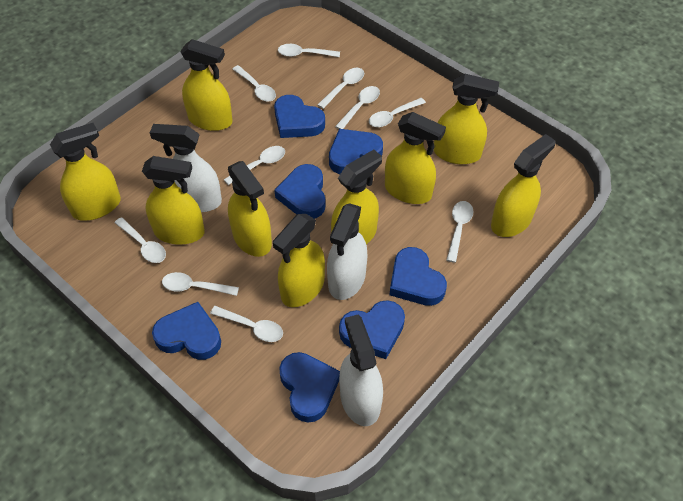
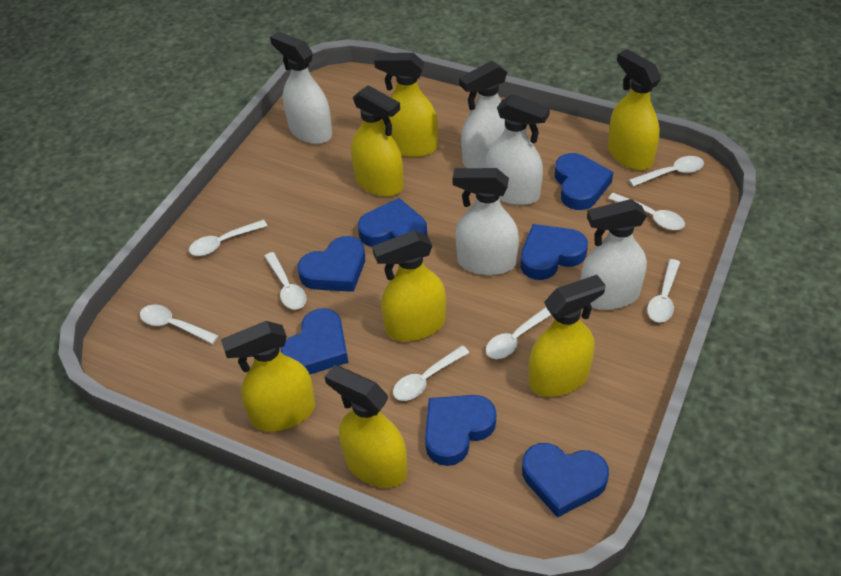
white spoon: 10 -> 8
white spray bottle: 3 -> 5
yellow spray bottle: 9 -> 7

